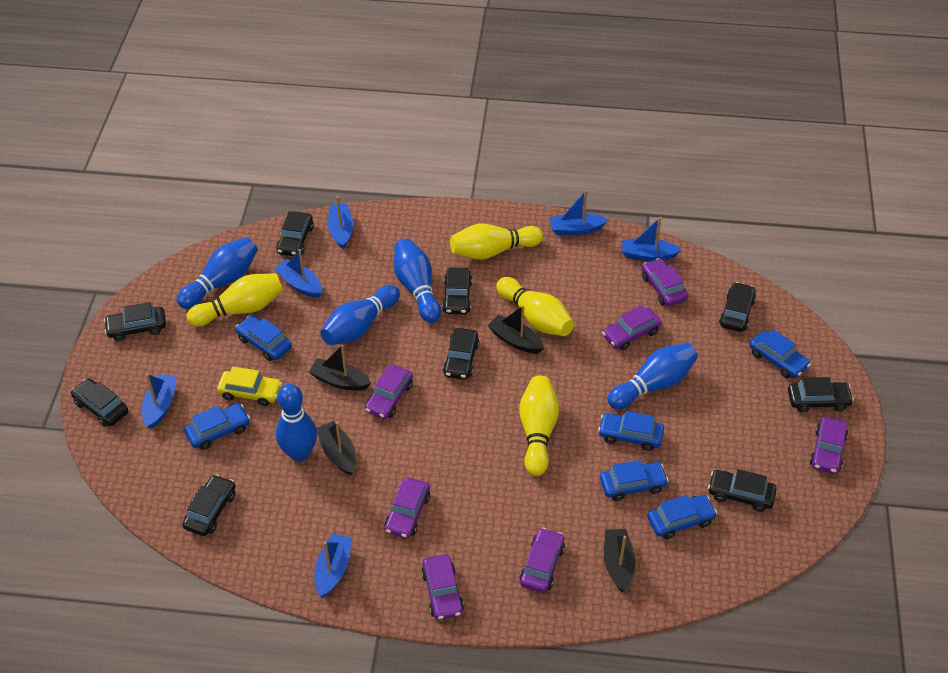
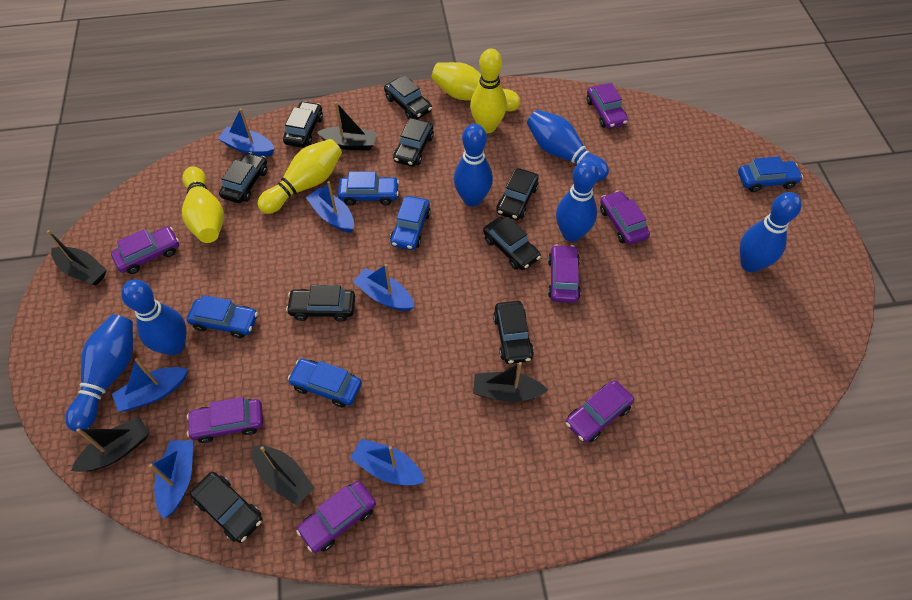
black boat: 4 -> 5
blue bowling pin: 5 -> 6
blue car: 6 -> 5
yellow car: 1 -> 0

